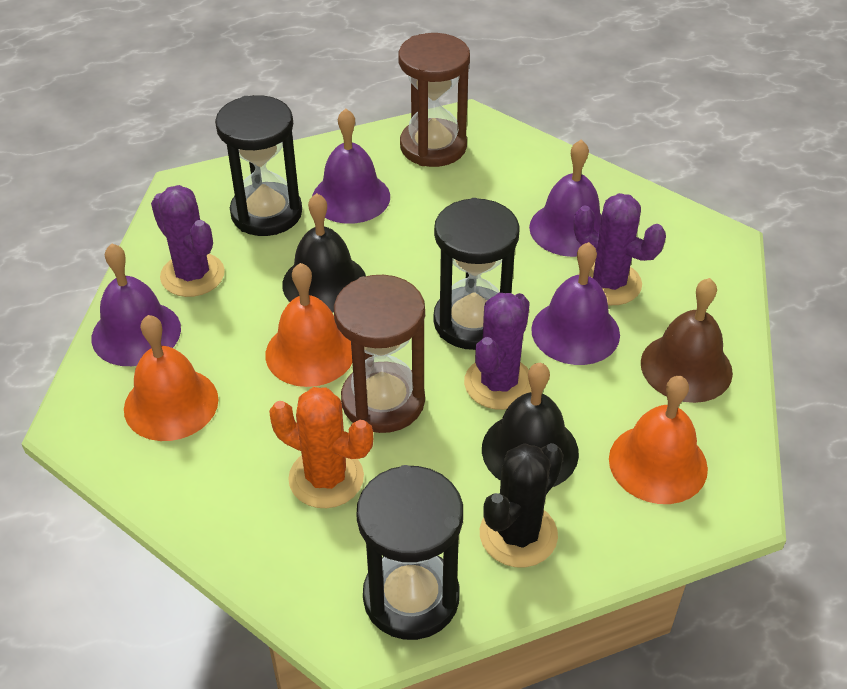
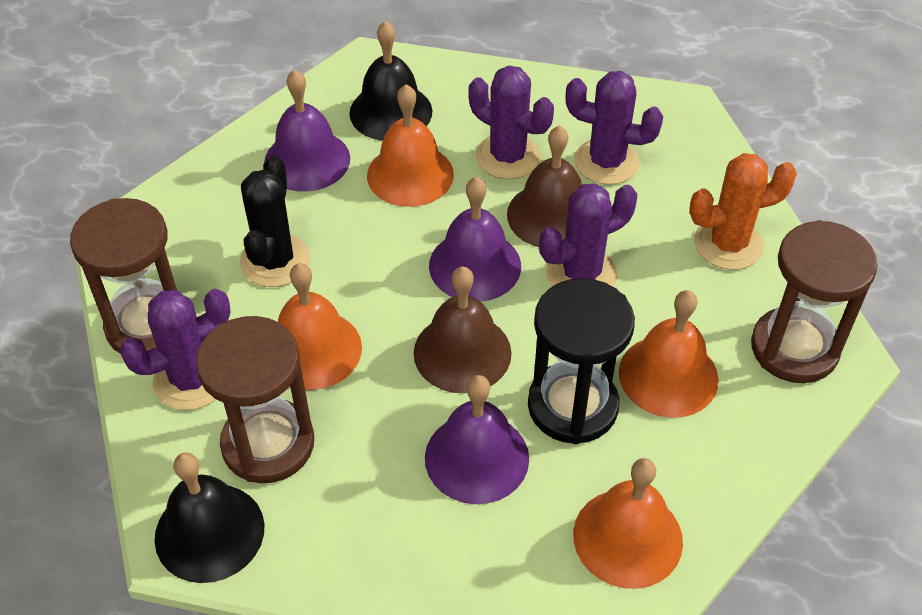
black hourglass: 3 -> 1
brown bell: 1 -> 2
brown hourglass: 2 -> 3
orange bell: 3 -> 4
purple bell: 4 -> 3
purple cactus: 3 -> 4

